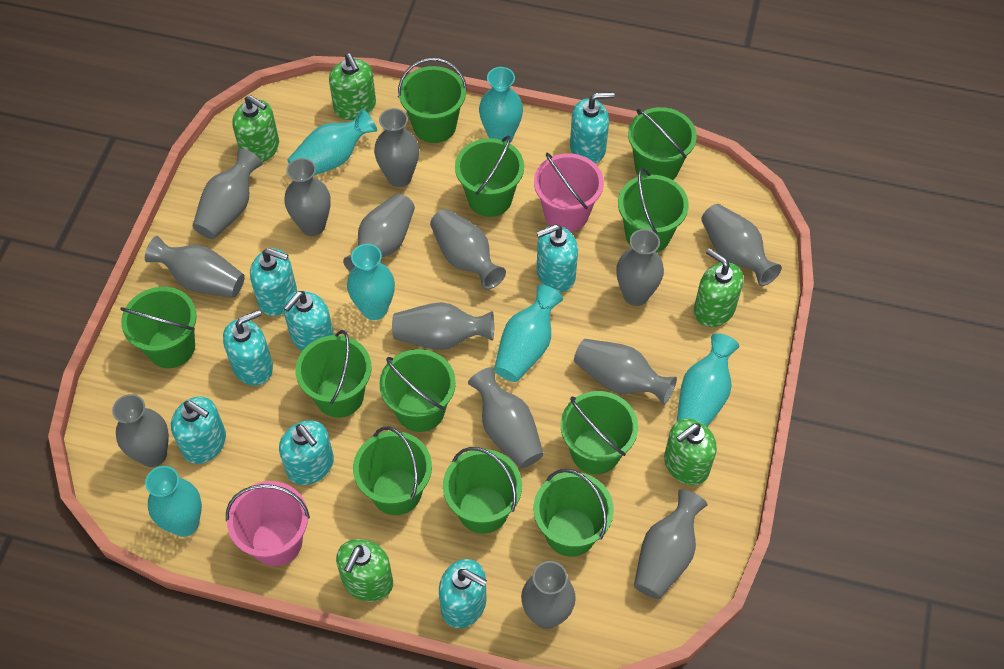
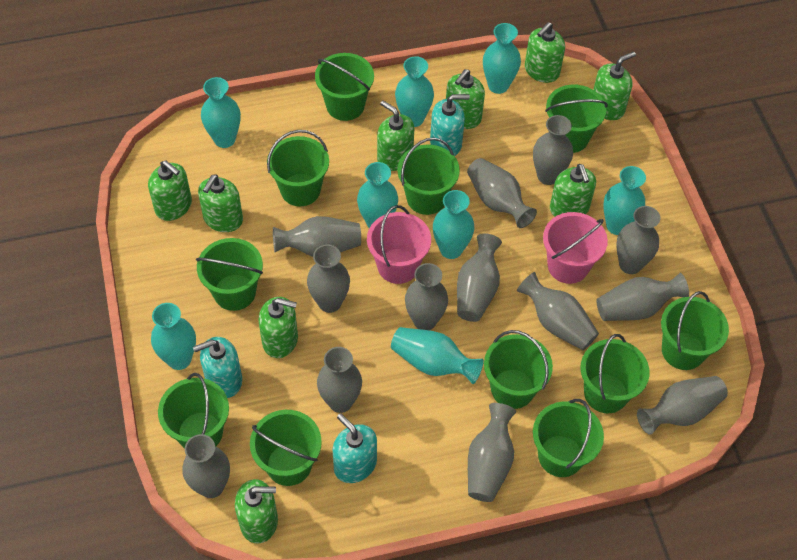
green soap dispenser: 5 -> 9
grey vase: 14 -> 13
turquoise soap dispenser: 8 -> 3
turquoise vase: 6 -> 8

